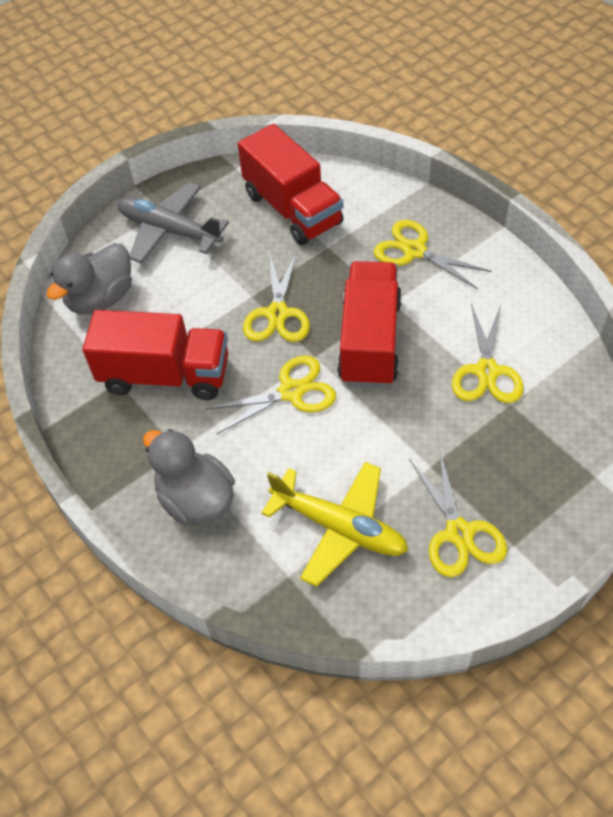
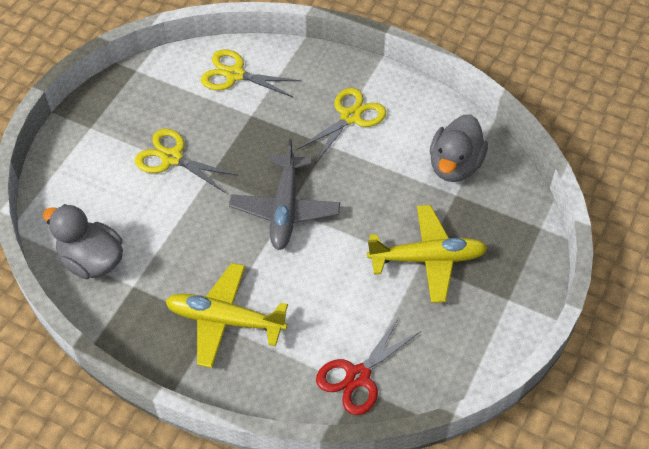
red scissors: 0 -> 1
red truck: 3 -> 0
yellow plane: 1 -> 2
yellow scissors: 5 -> 3

